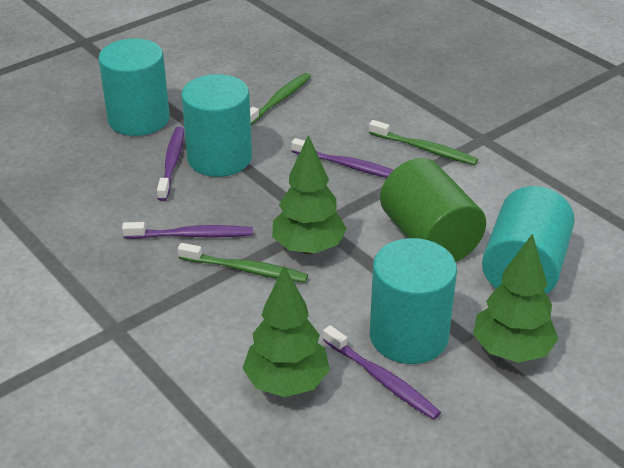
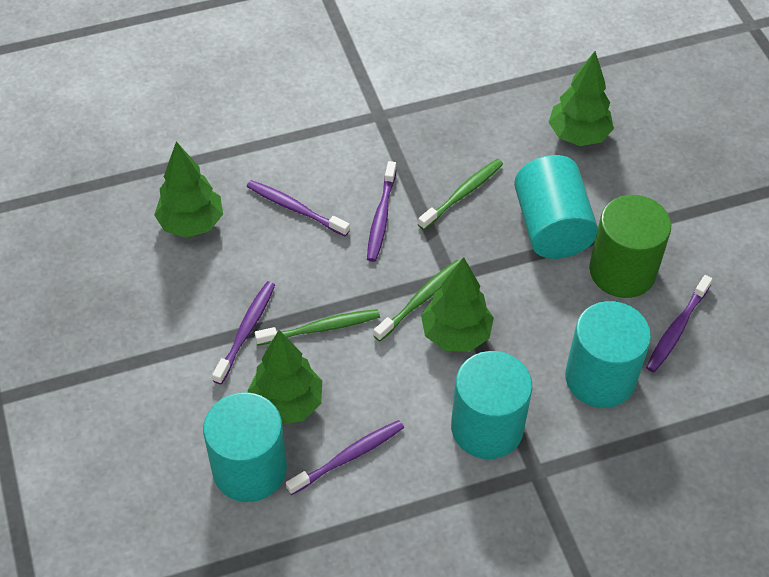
green tree: 3 -> 4
purple toothbrush: 4 -> 5

